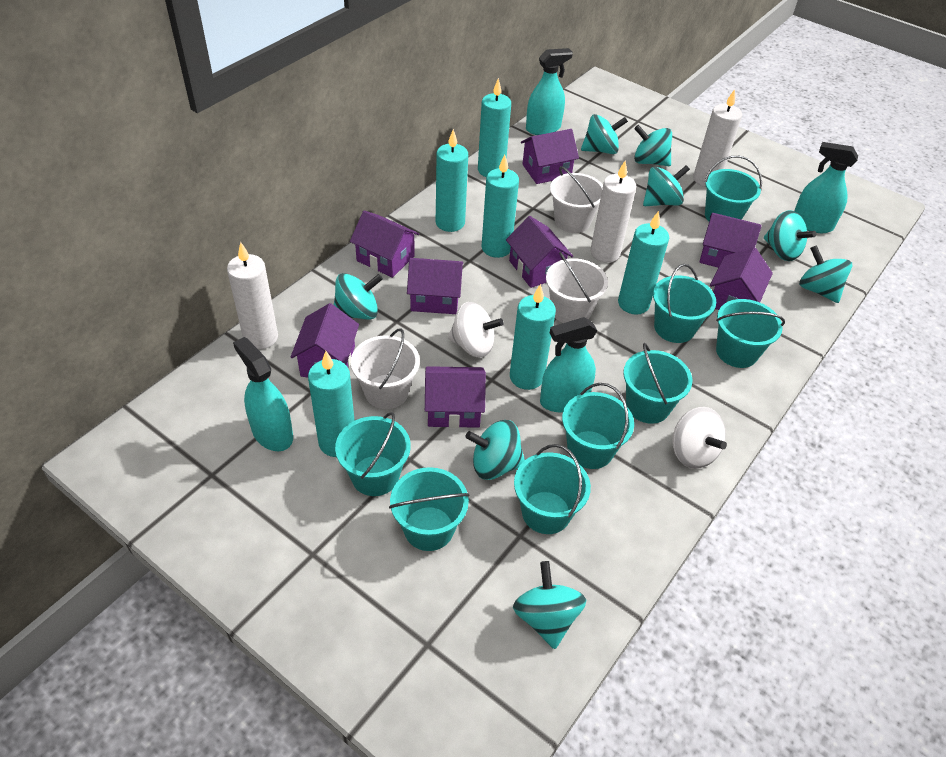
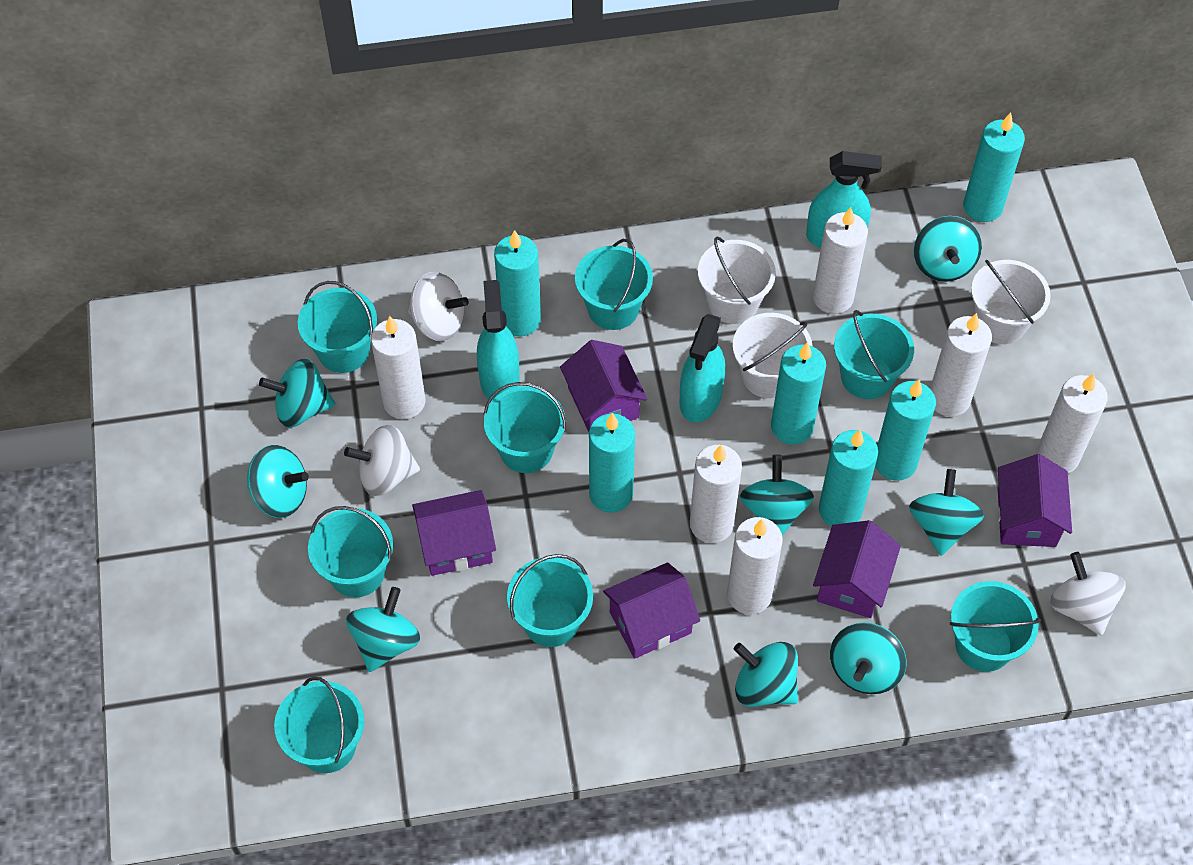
purple house: 8 -> 5
turquoise spray bottle: 4 -> 3
white candle: 3 -> 6
white spinning top: 2 -> 3

